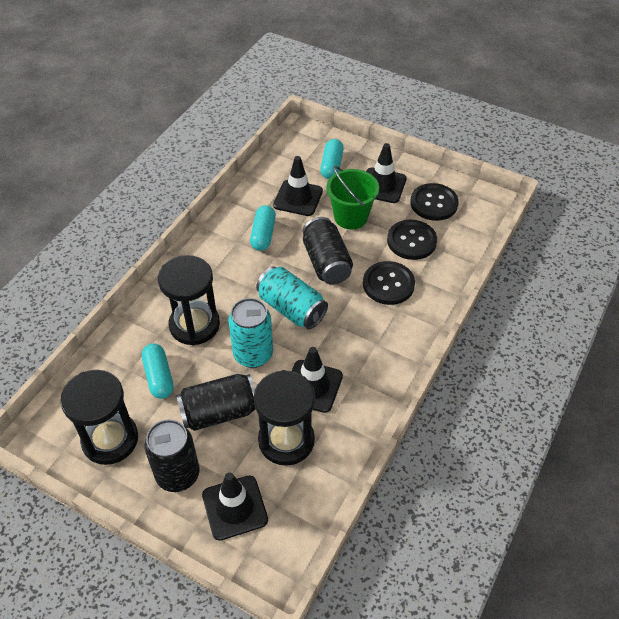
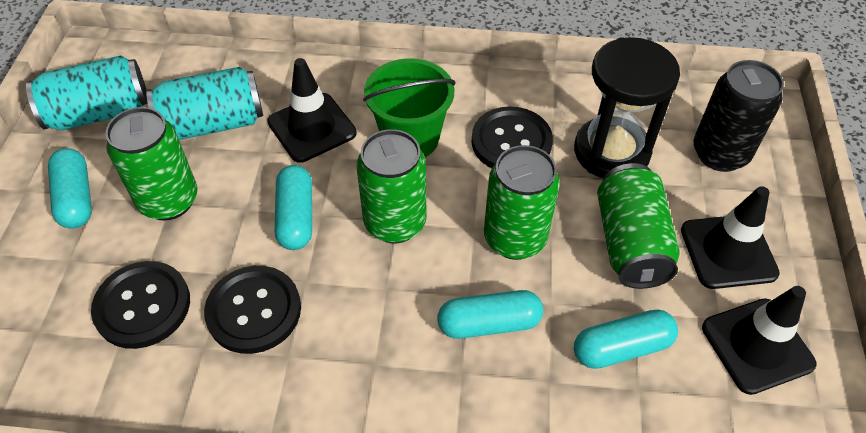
black can: 3 -> 1
black hourglass: 3 -> 1
black traffic cone: 4 -> 3
green can: 0 -> 4
turquoise capsule: 3 -> 4

